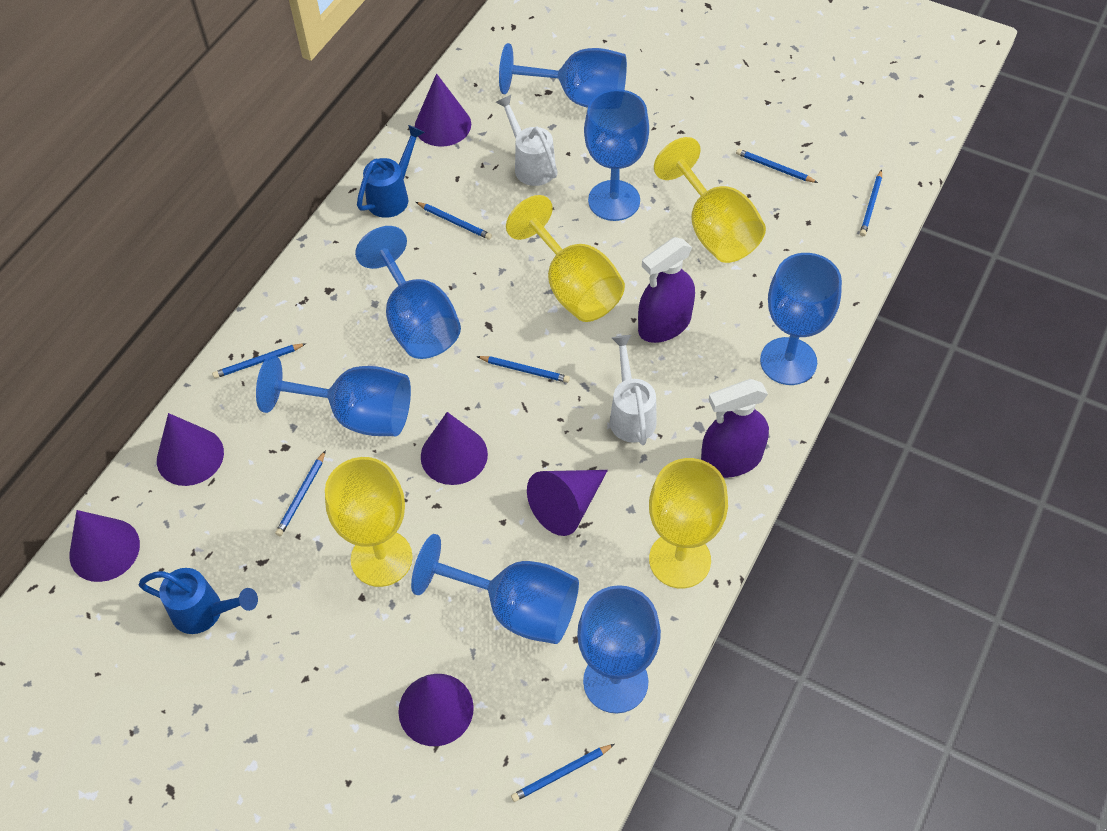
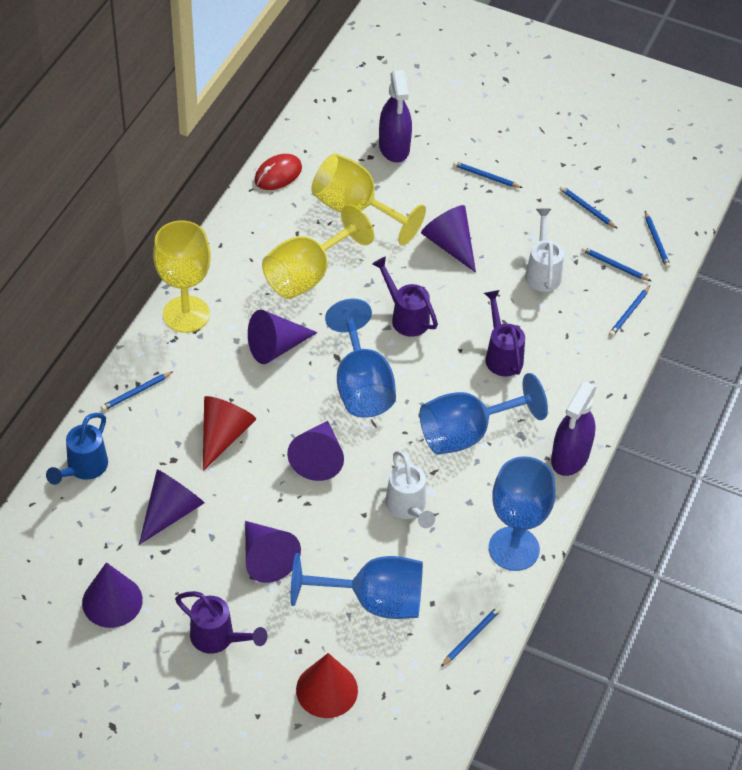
blue goblet: 7 -> 4
blue watering can: 2 -> 1
purple watering can: 0 -> 3
red cone: 0 -> 2
red mouse: 0 -> 1
yellow goblet: 4 -> 3

